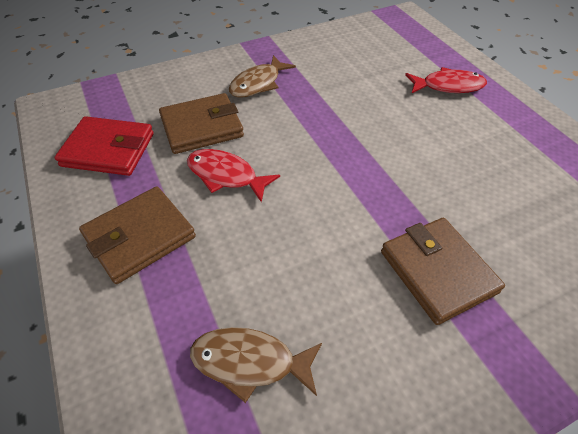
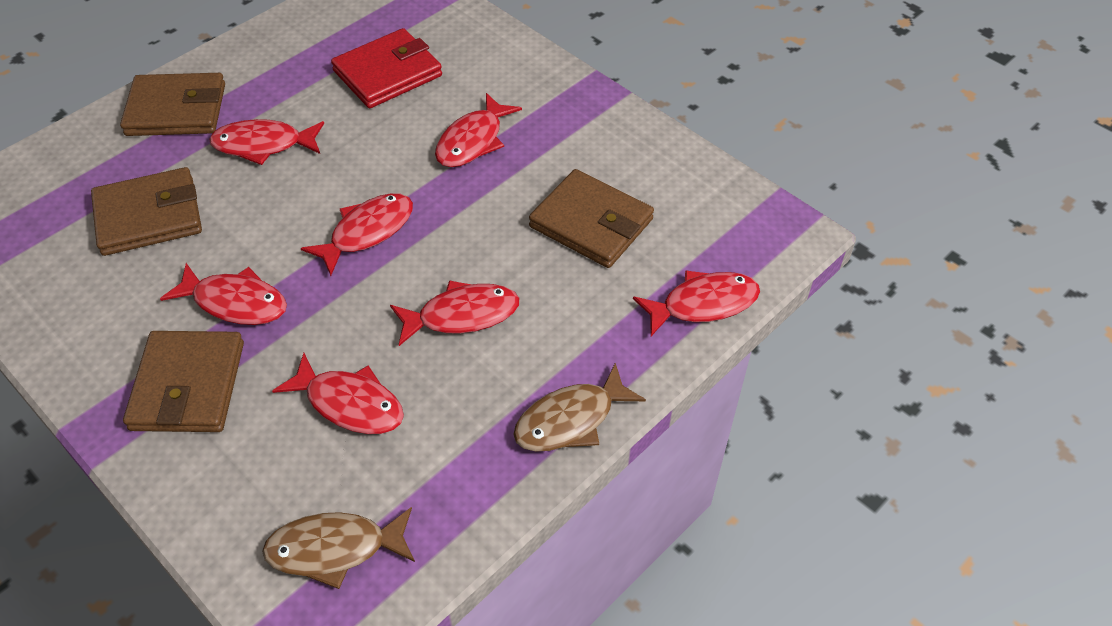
brown wallet: 3 -> 4
red fish: 2 -> 7

